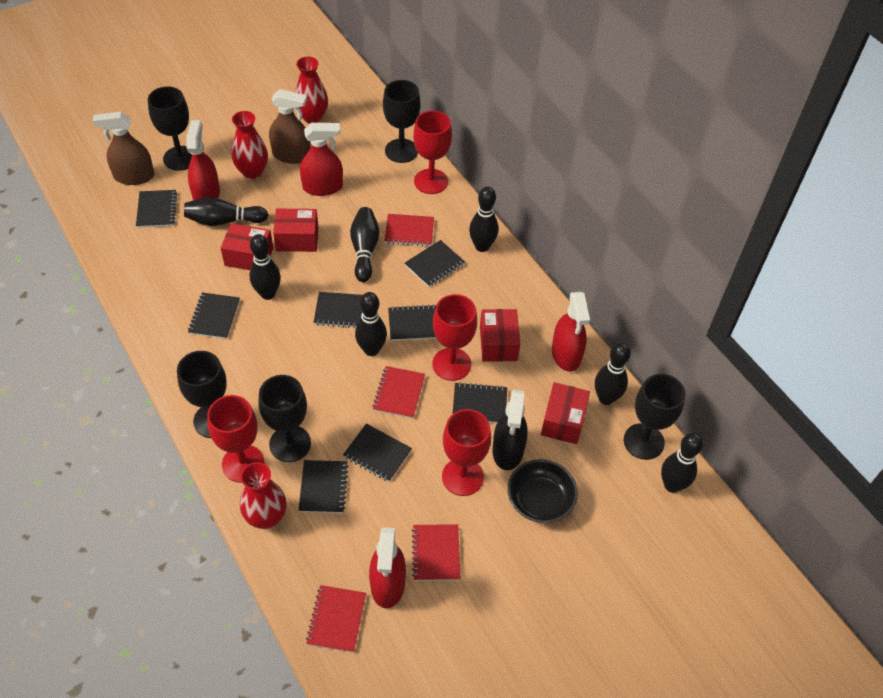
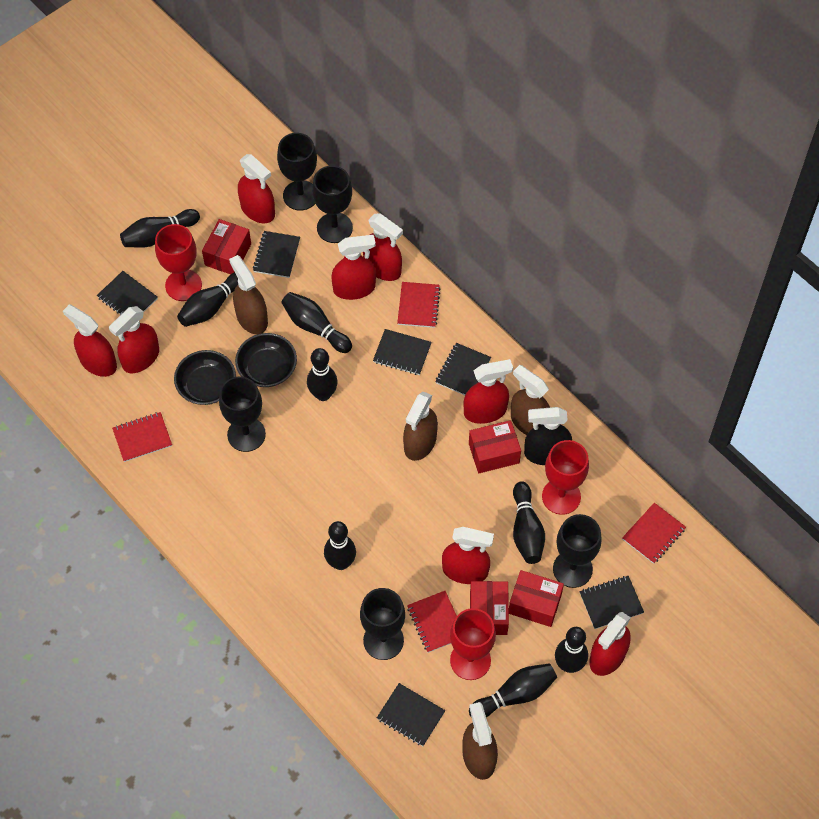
black bowl: 1 -> 2
black bowling pin: 7 -> 8
black notebook: 8 -> 6
brown spray bottle: 2 -> 4
red goblet: 4 -> 3
red spray bottle: 4 -> 8
red vase: 3 -> 0

